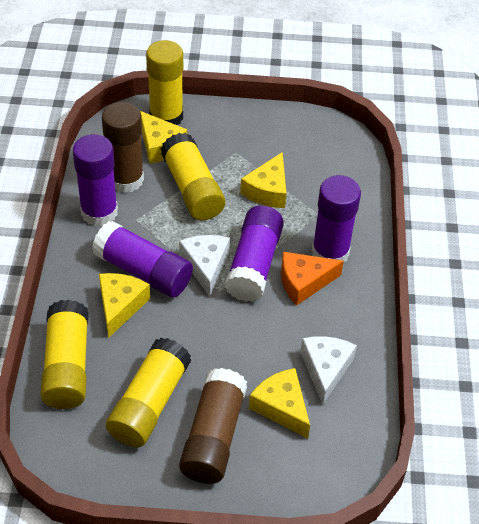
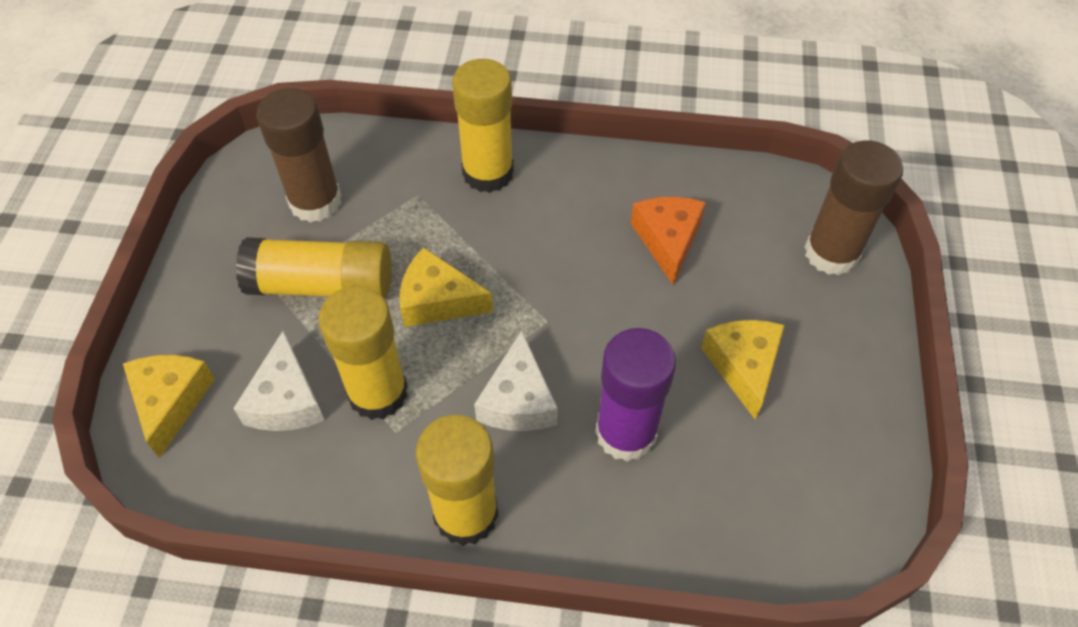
purple glue stick: 4 -> 1
yellow cheese: 4 -> 3

